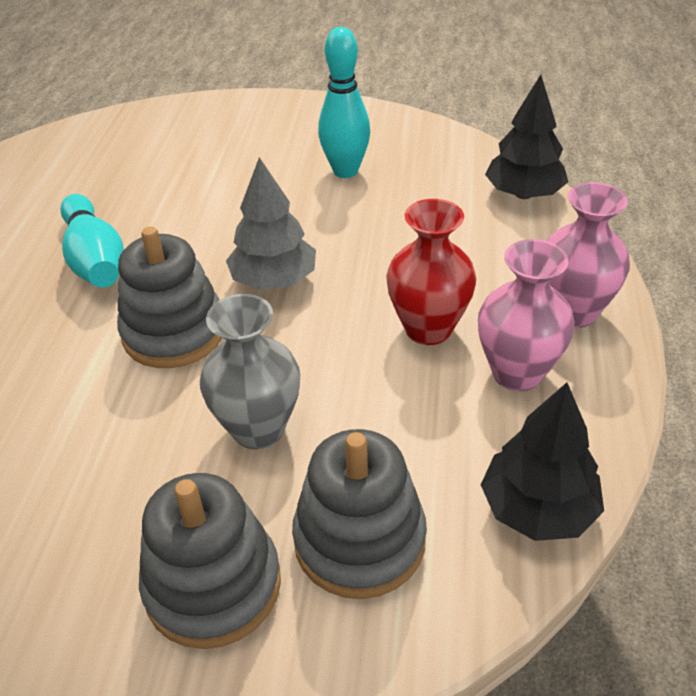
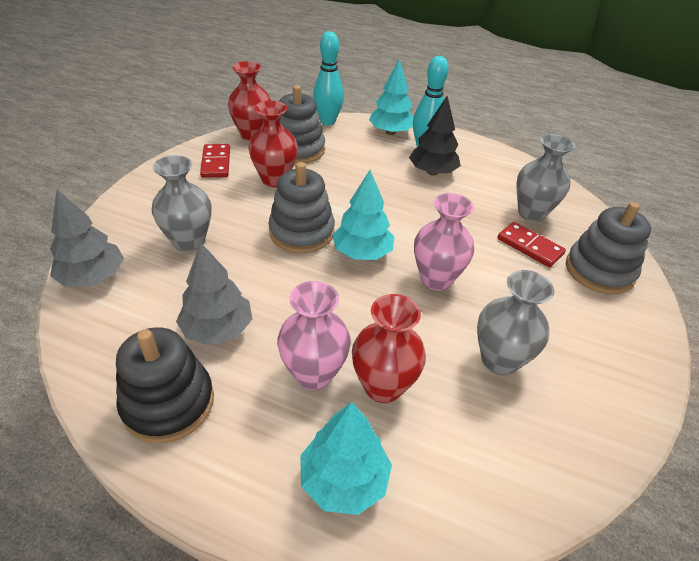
black stacking toy: 0 -> 1
black tree: 2 -> 1
grey tree: 1 -> 2
grey vase: 1 -> 3
red domino: 0 -> 2
red vase: 1 -> 3
turquoise tree: 0 -> 3

